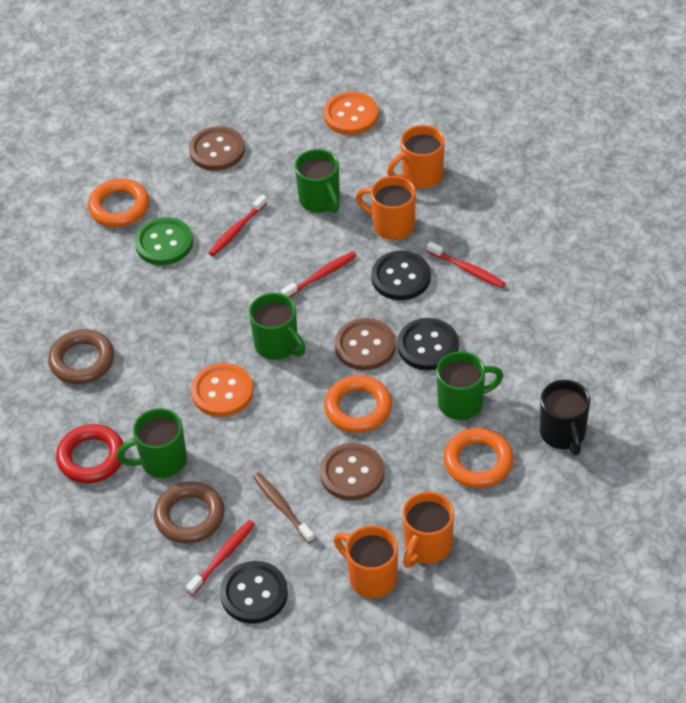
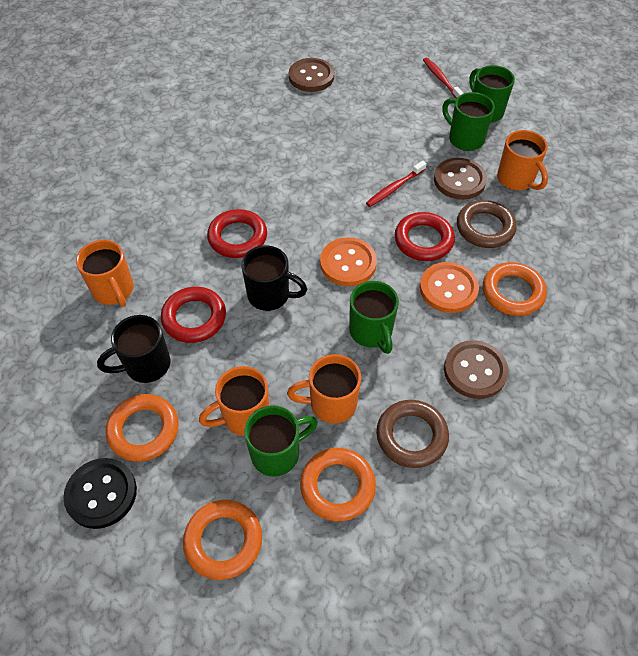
black button: 3 -> 1
black mug: 1 -> 2
brown toothbrush: 1 -> 0
green button: 1 -> 0
orange ring: 3 -> 4
red ring: 1 -> 3
red toothbrush: 4 -> 2

